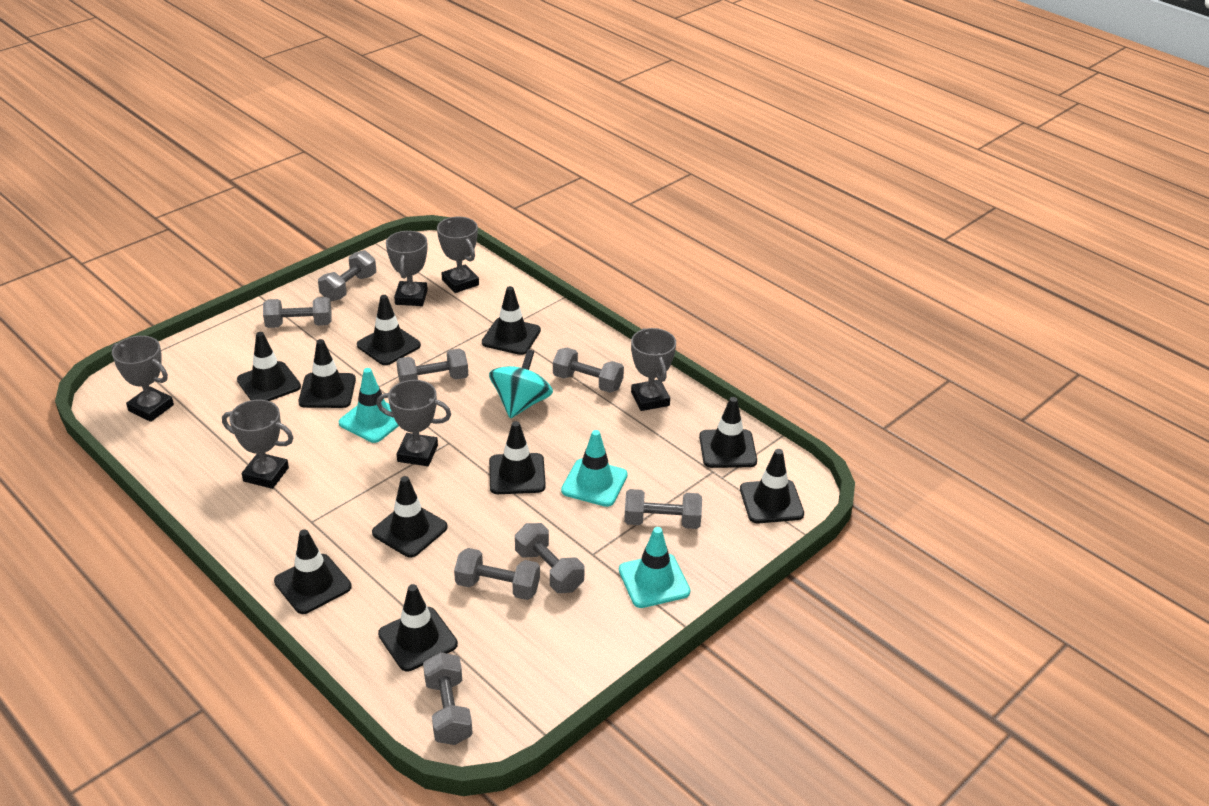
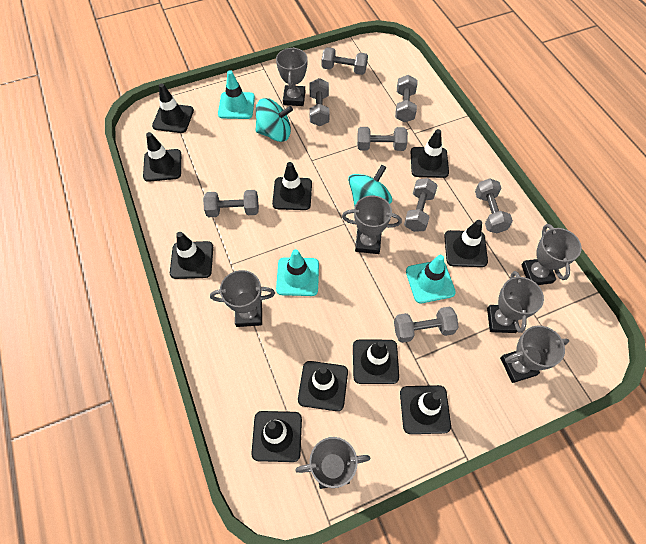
grey trophy: 6 -> 7
turquoise spinning top: 1 -> 2

